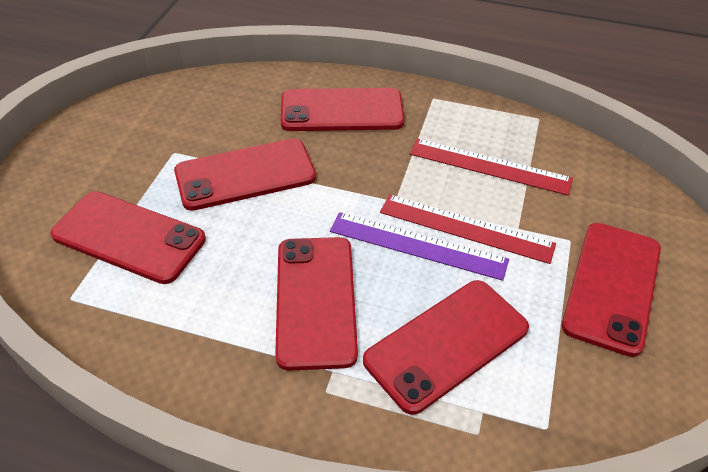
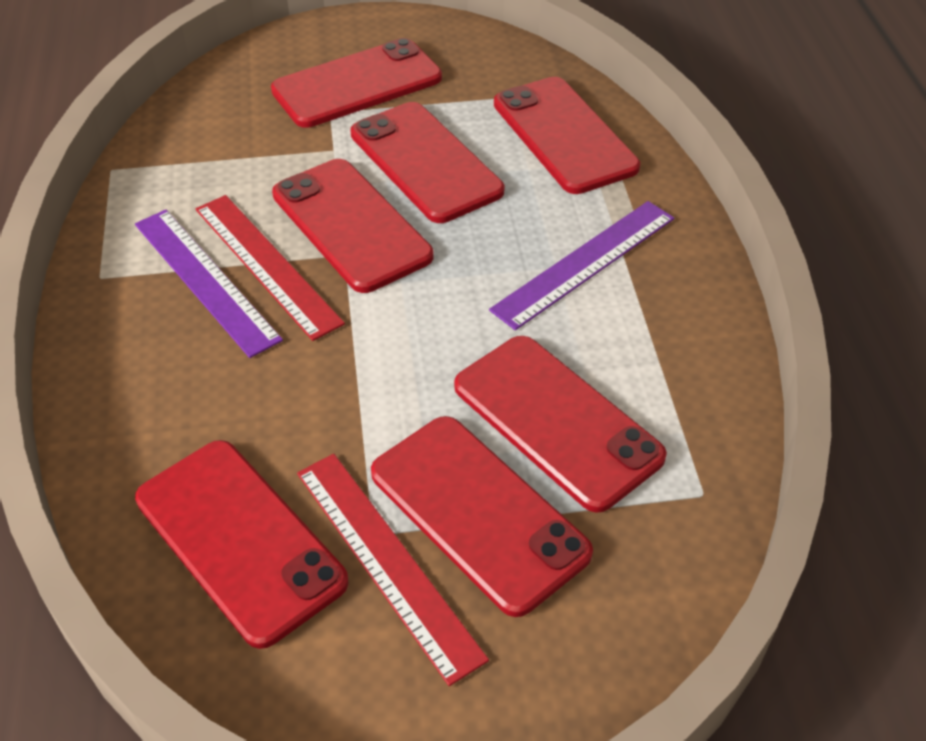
purple ruler: 1 -> 2
red phone: 6 -> 7

